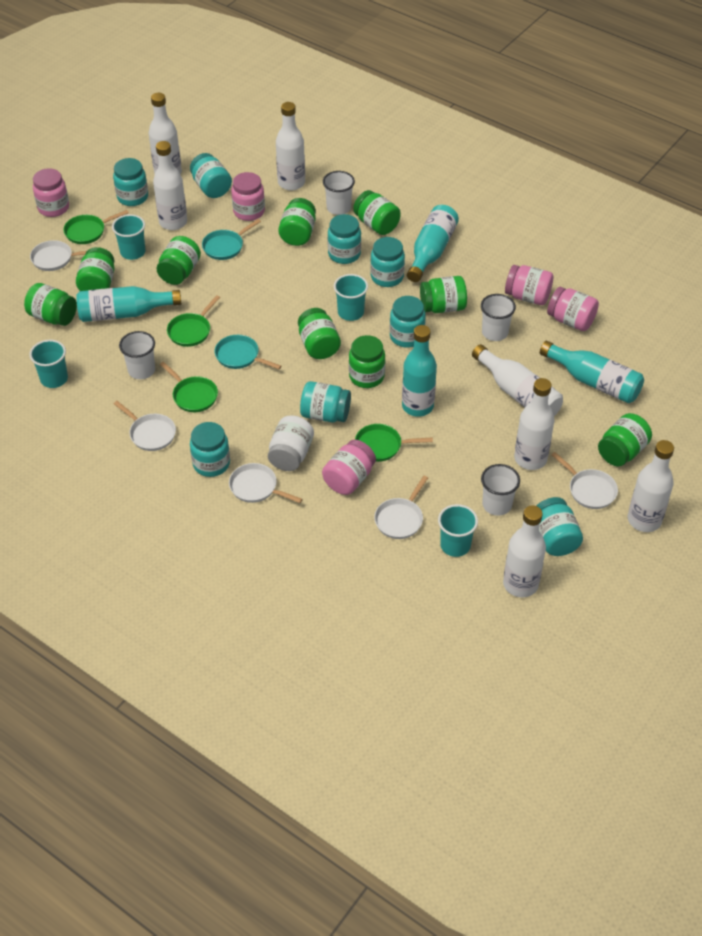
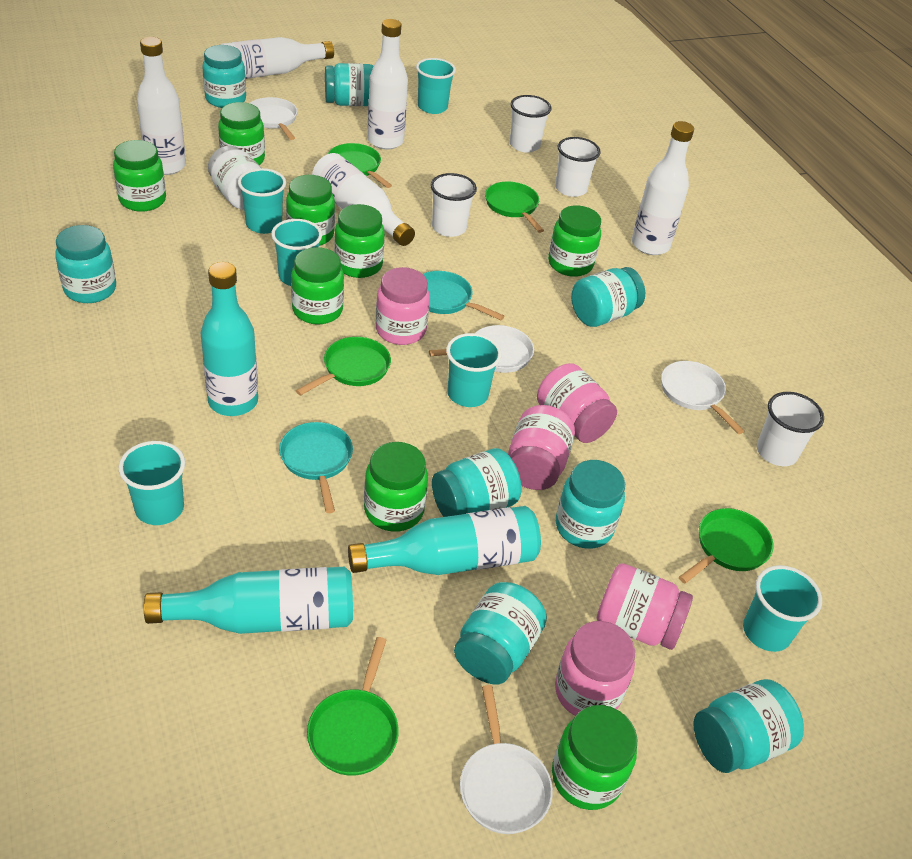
green jar: 9 -> 8
green pan: 4 -> 5
turquoise bottle: 4 -> 3
turquoise cup: 4 -> 6
white bottle: 7 -> 5
white pan: 5 -> 4

